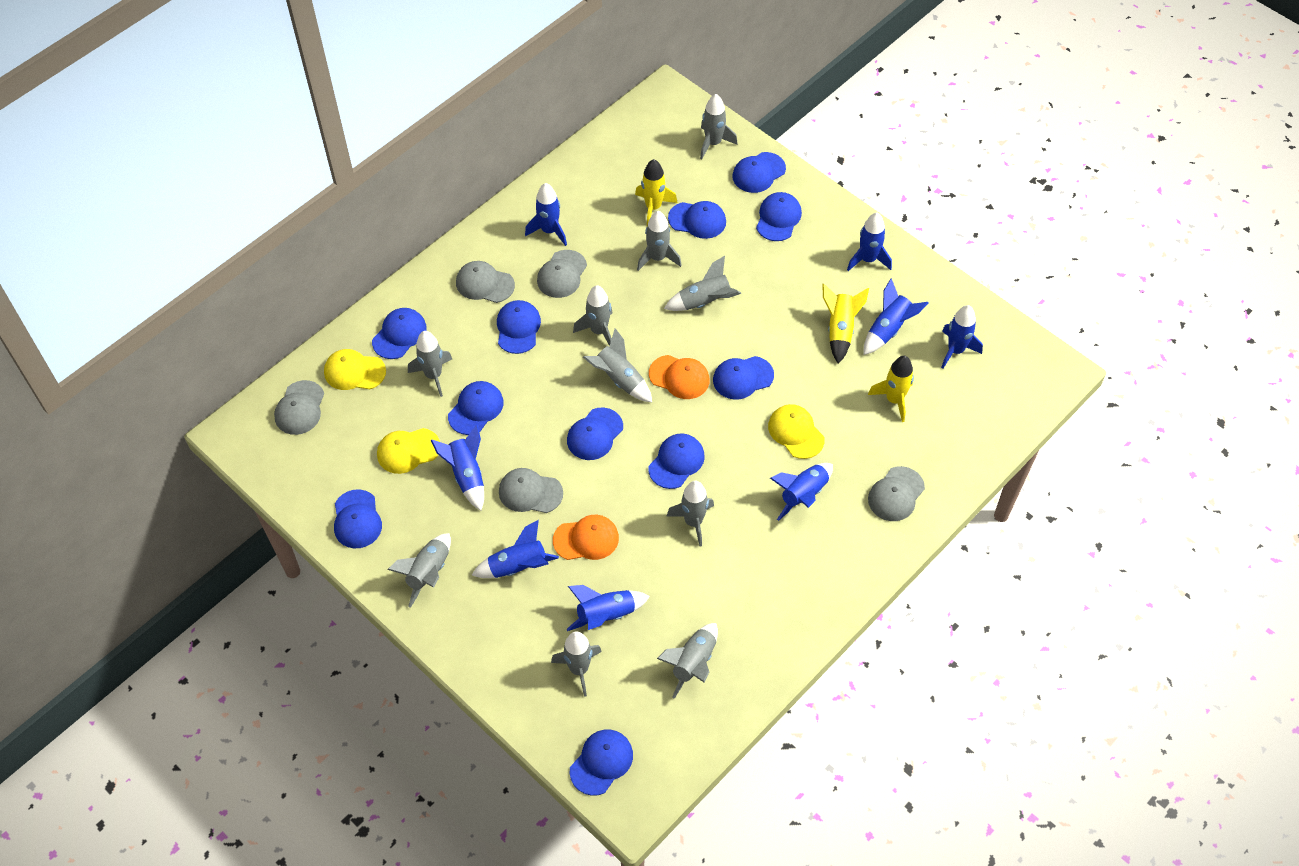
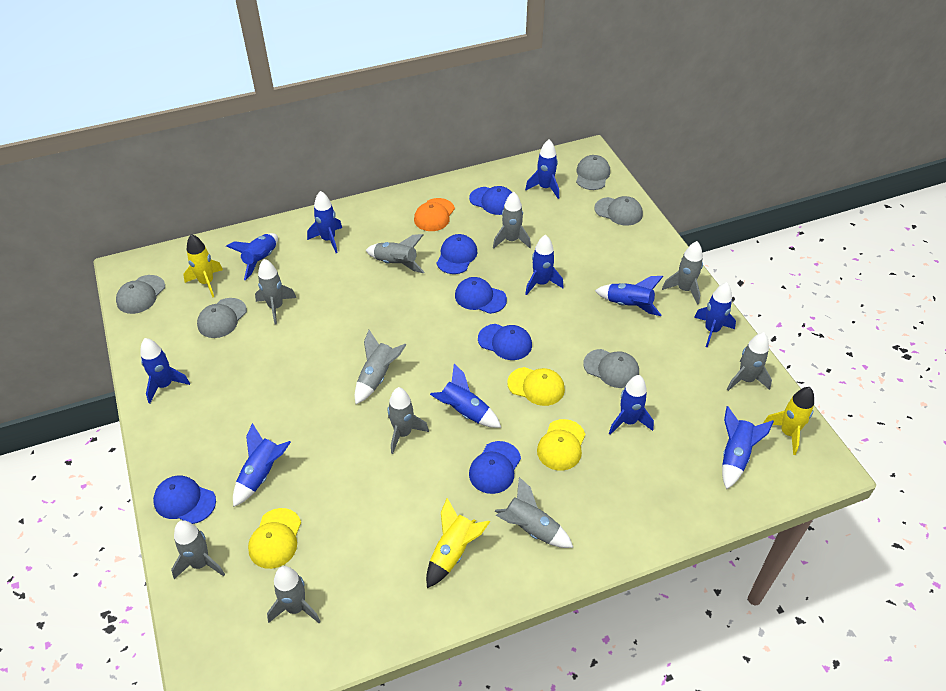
blue cap: 11 -> 6
blue rocket: 8 -> 11
orange cap: 2 -> 1

